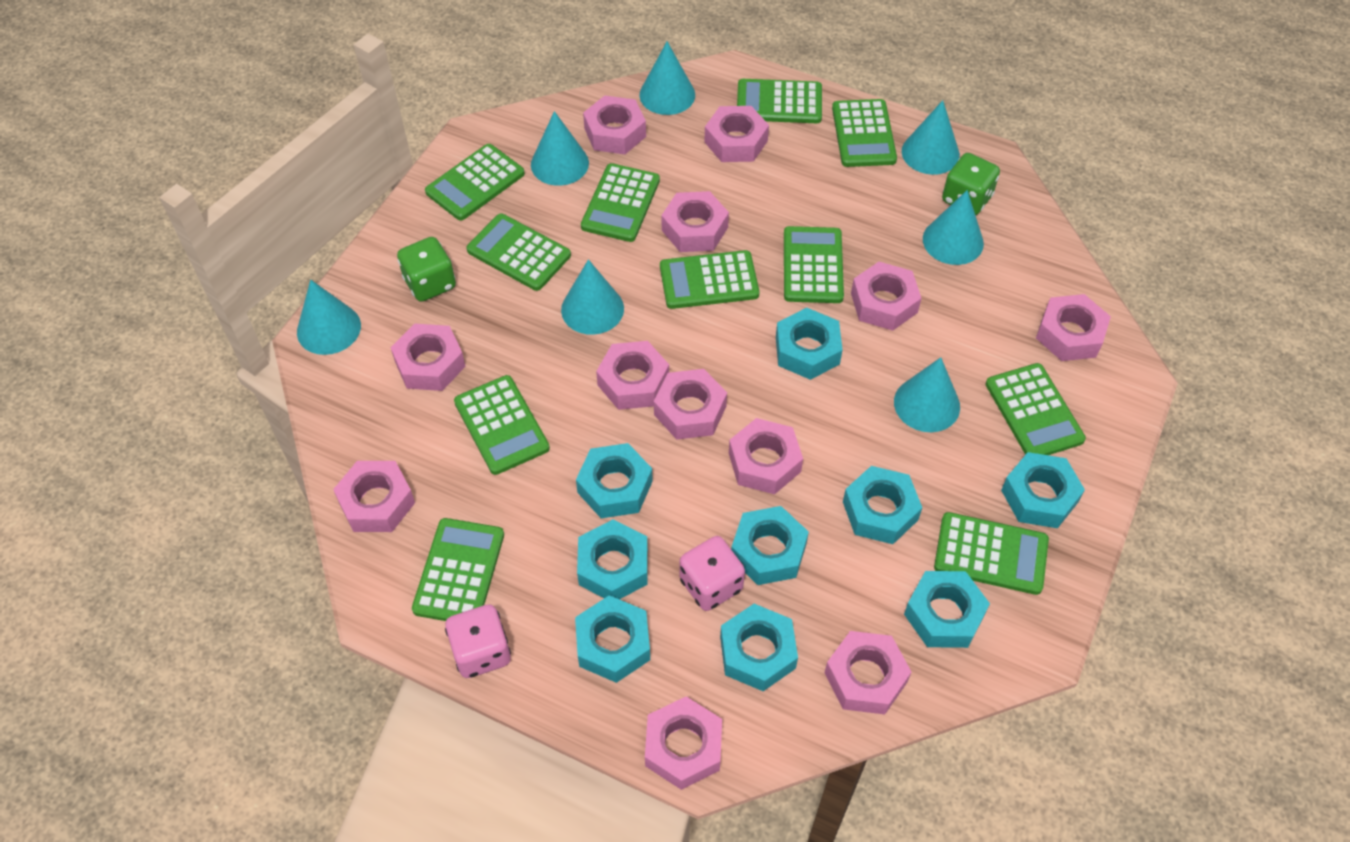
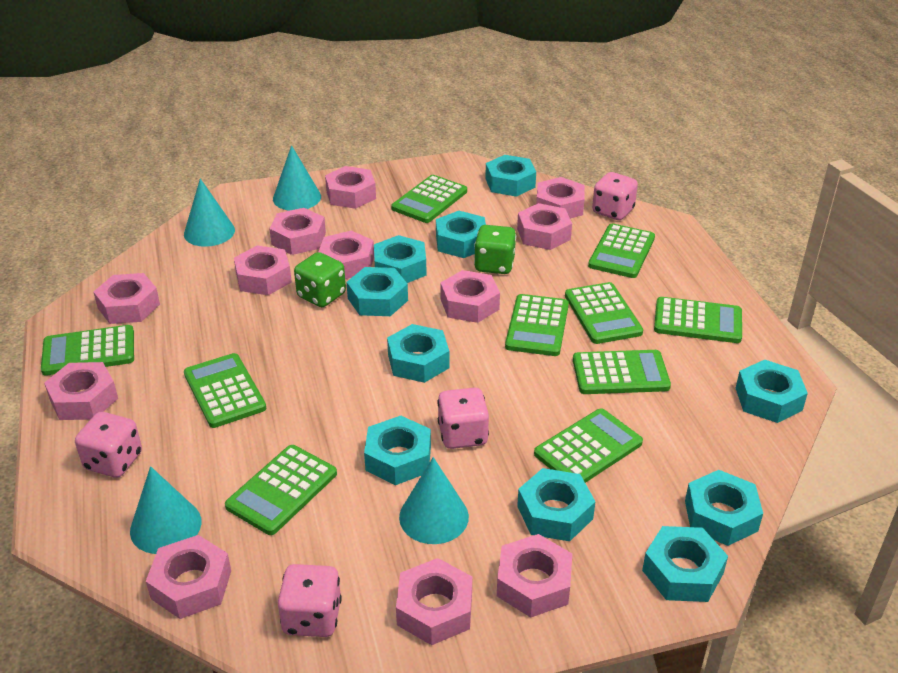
green calculator: 11 -> 10
pink dice: 2 -> 4
turquoise cone: 7 -> 4
turquoise nut: 9 -> 10

